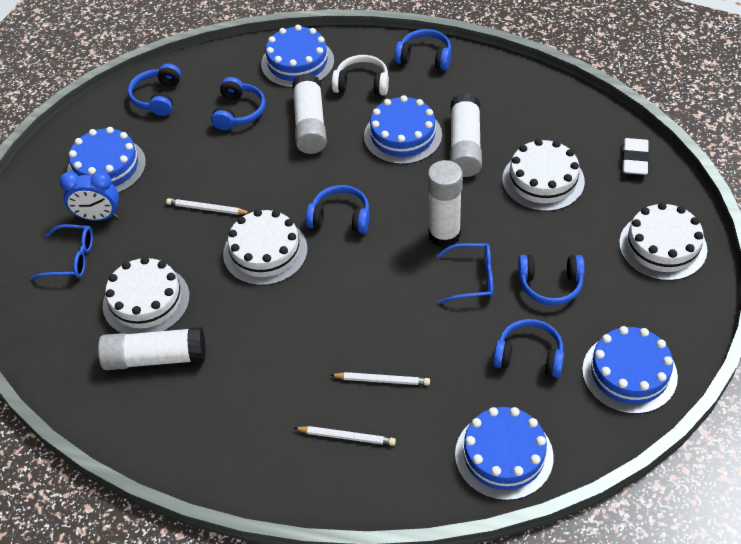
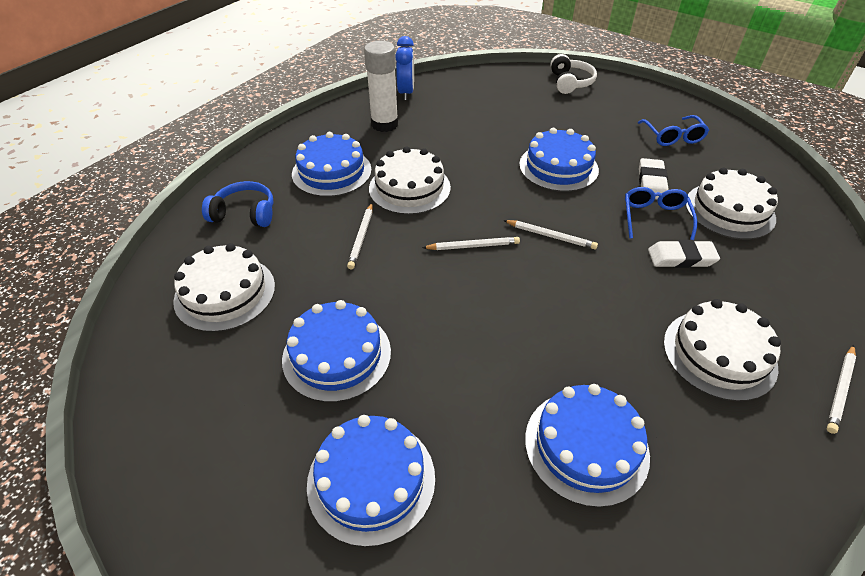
blue headphones: 6 -> 1
white eraser: 1 -> 2
white glue stick: 4 -> 1
white pencil: 3 -> 4

